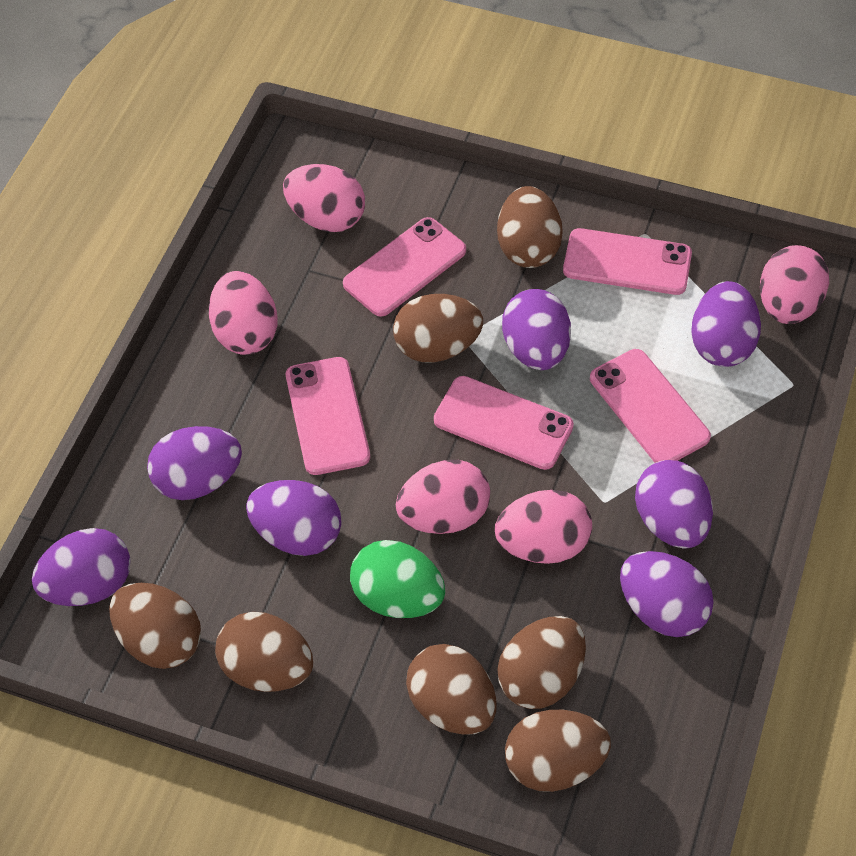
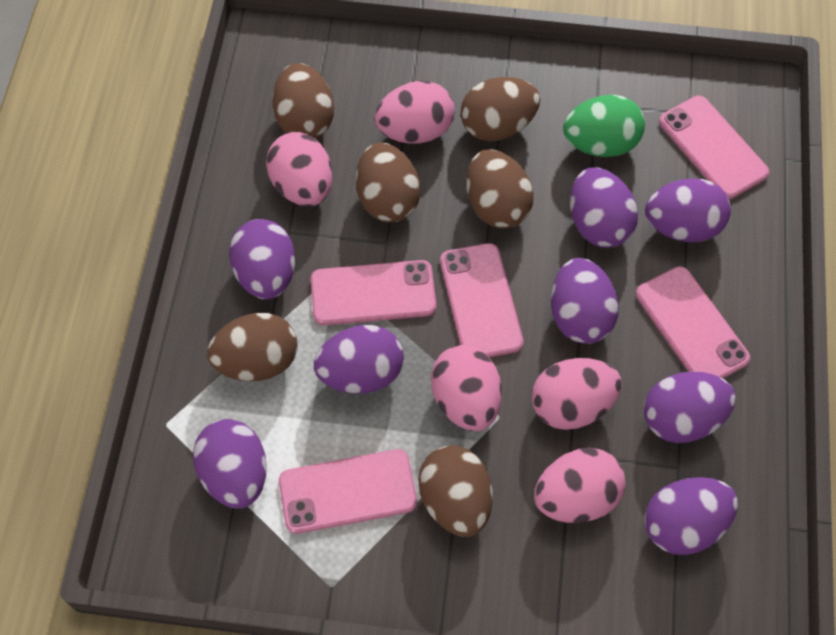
brown egg: 7 -> 6
purple egg: 7 -> 8

